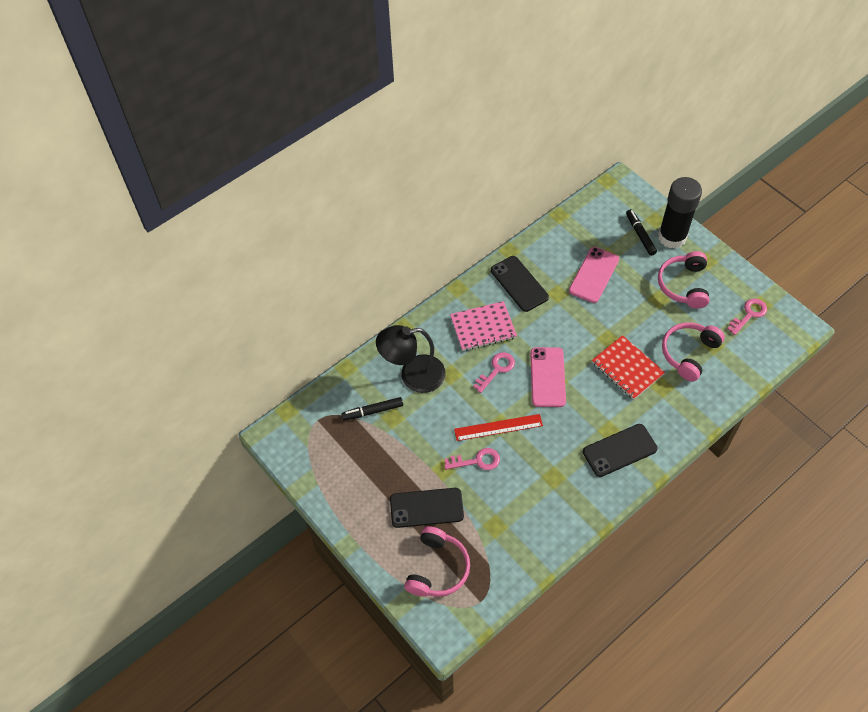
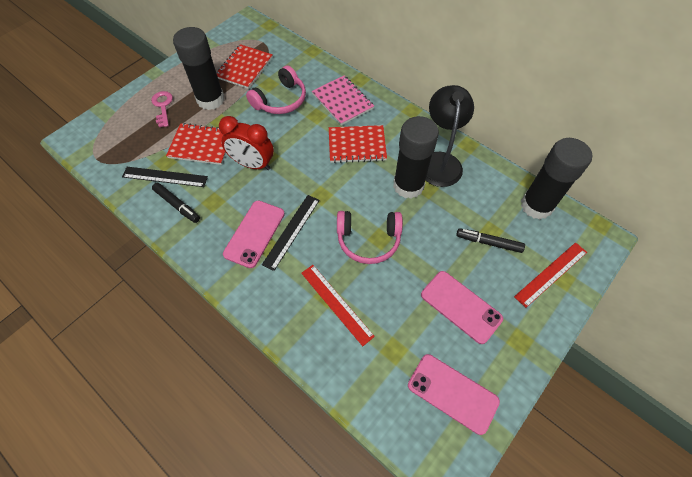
black glue stick: 1 -> 3
black phone: 3 -> 0
black ruler: 0 -> 2
pink headphones: 3 -> 2
pink key: 3 -> 1
pink phone: 2 -> 3
red clock: 0 -> 1
red notebook: 1 -> 3
red ruler: 1 -> 2

